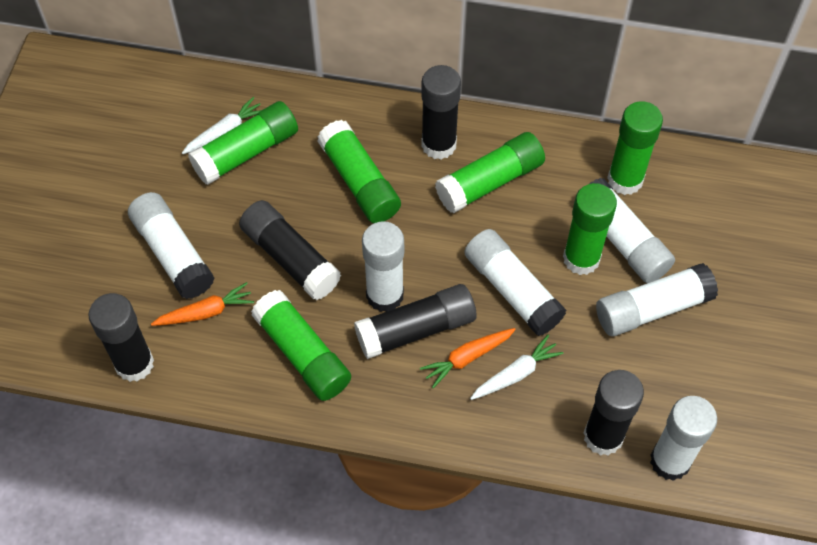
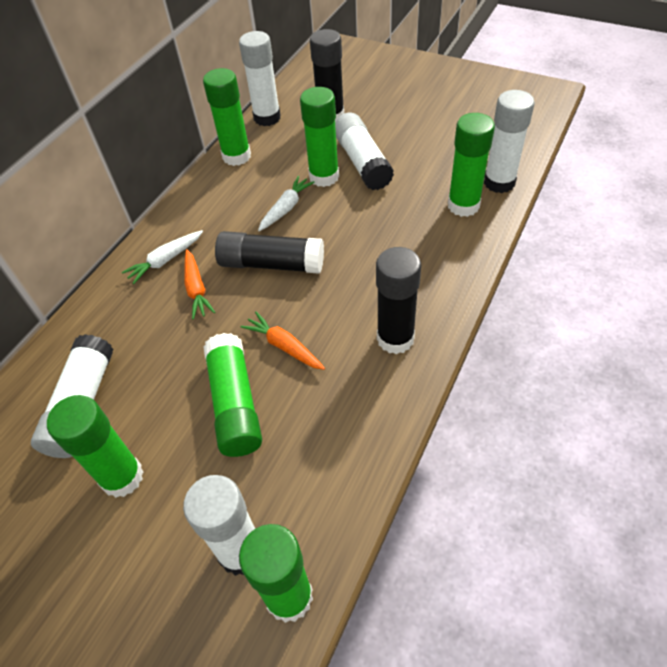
black glue stick: 5 -> 3
white glue stick: 6 -> 5

